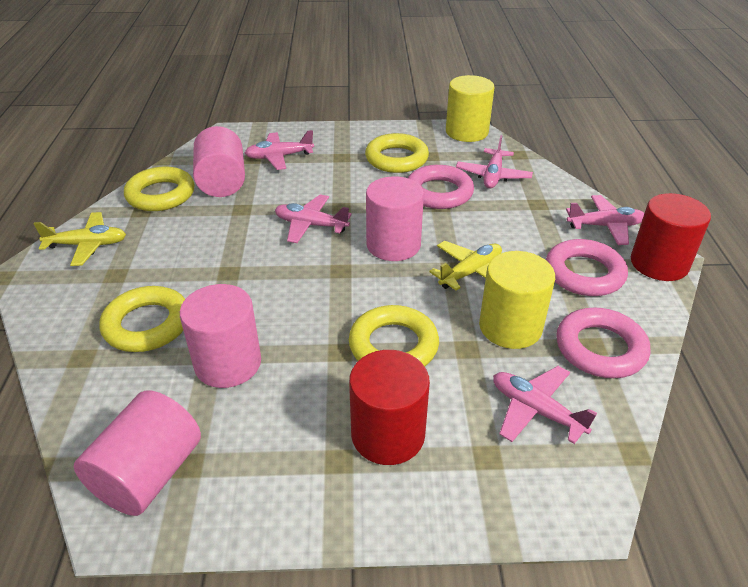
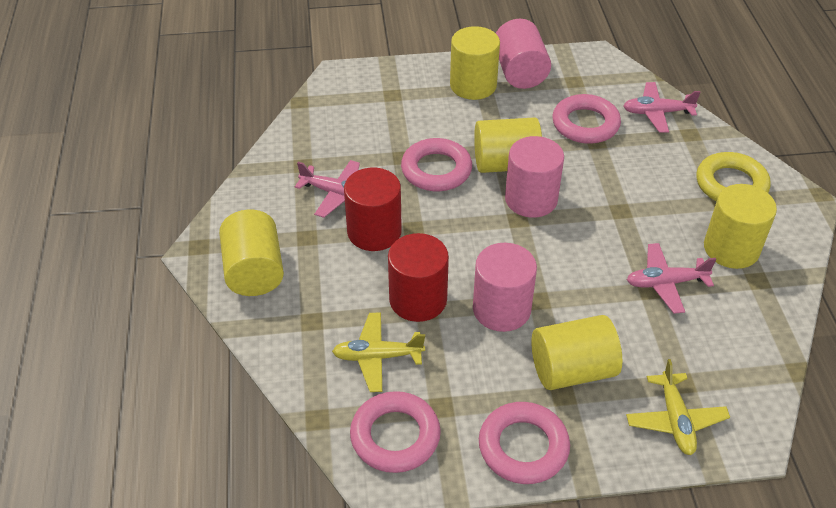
pink cylinder: 4 -> 3
pink plane: 5 -> 3
pink ring: 3 -> 4
yellow cylinder: 2 -> 5
yellow ring: 4 -> 1

